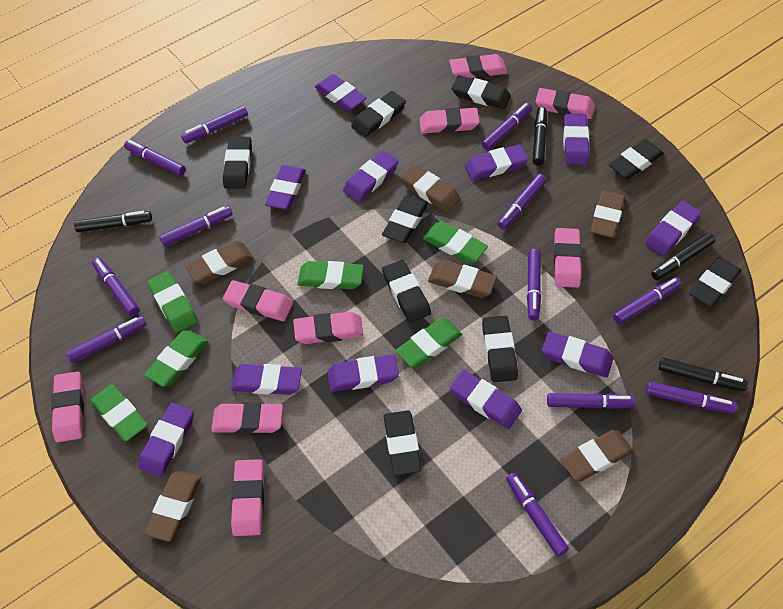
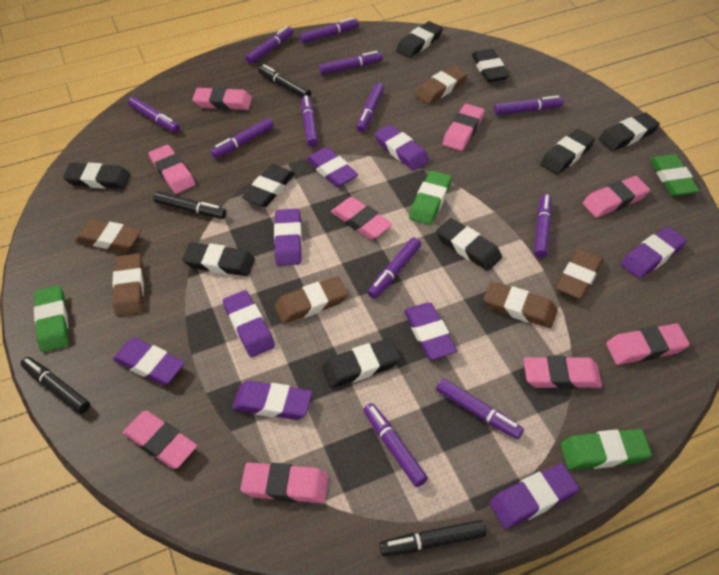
green eraser: 6 -> 4
purple eraser: 11 -> 9

